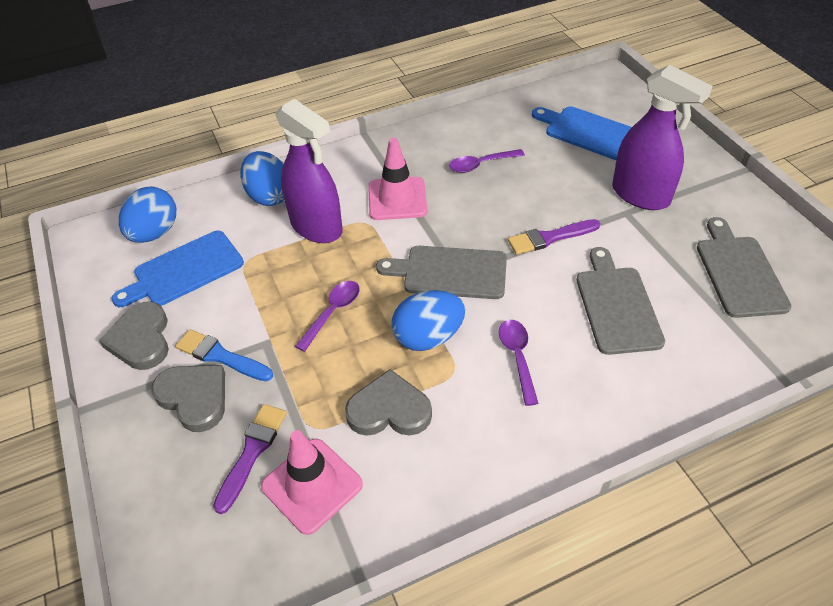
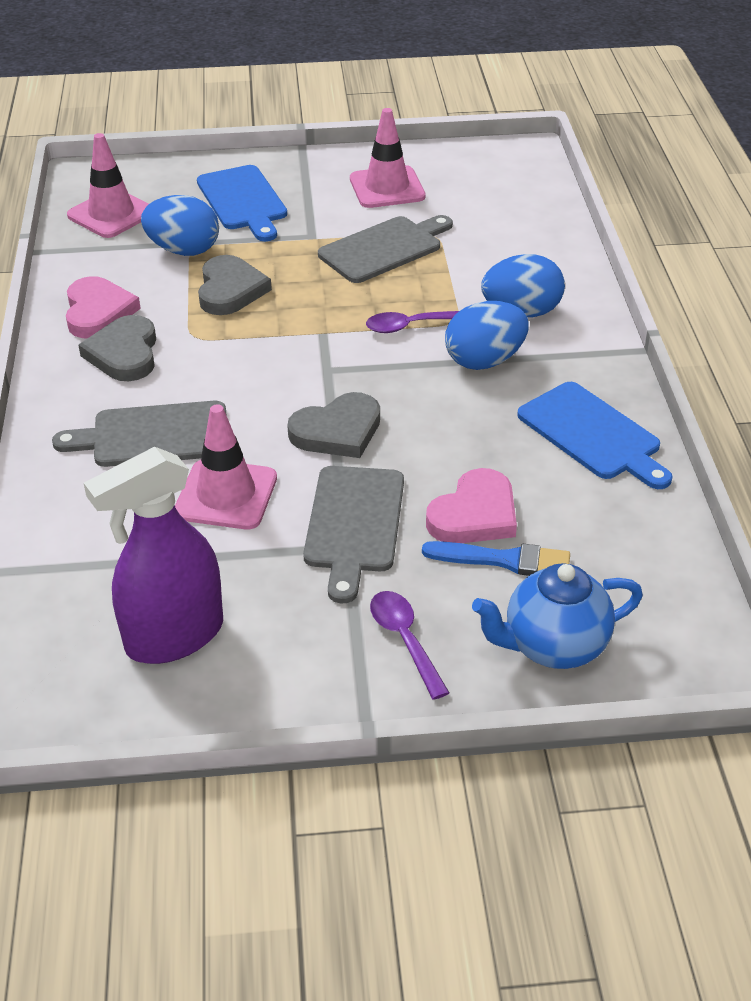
blue teapot: 0 -> 1
pink heart: 0 -> 2
pink traffic cone: 2 -> 3
purple brush: 2 -> 0
purple spoon: 3 -> 2
purple spray bottle: 2 -> 1

